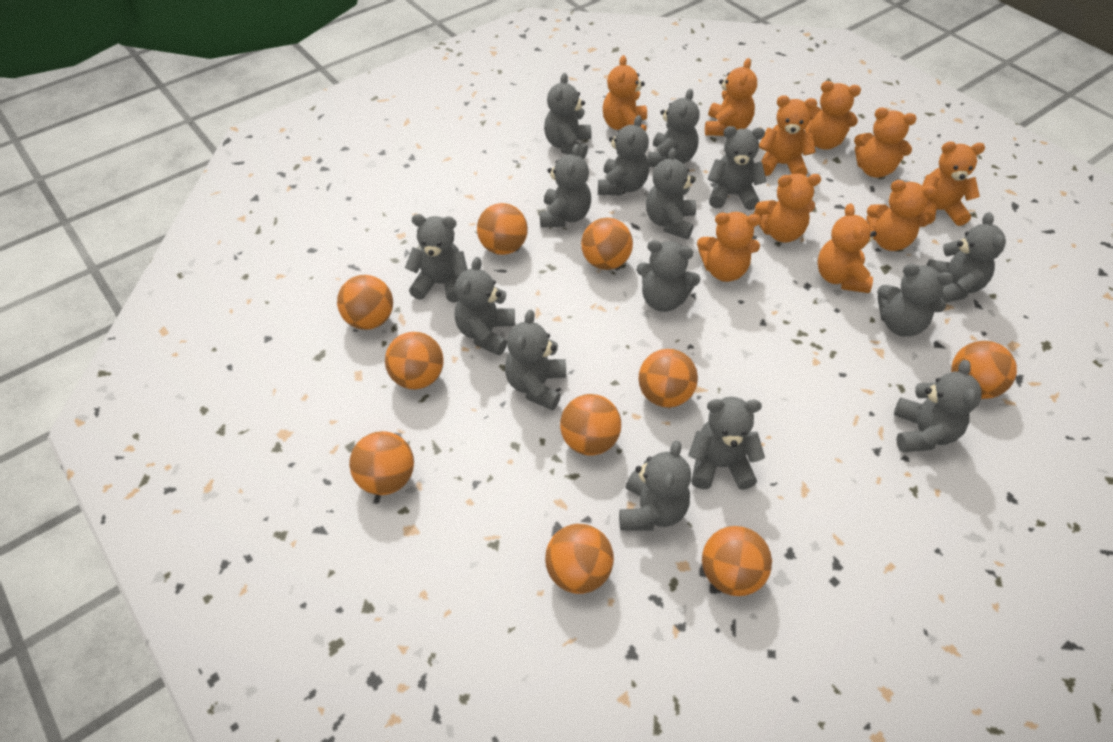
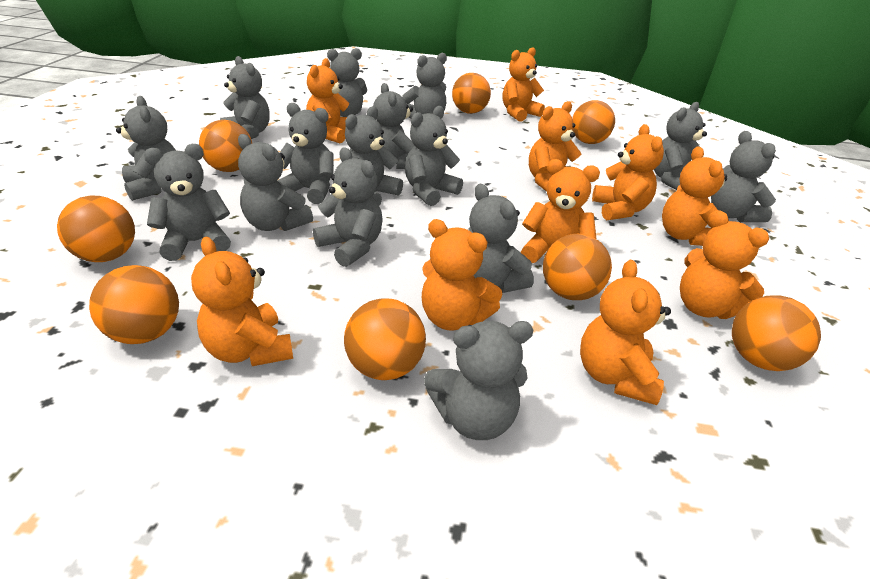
orange ball: 10 -> 8

